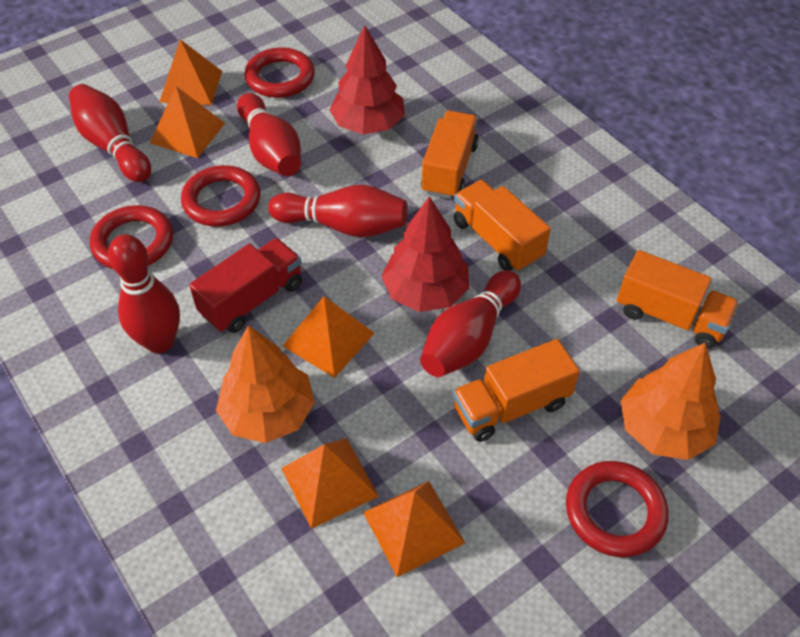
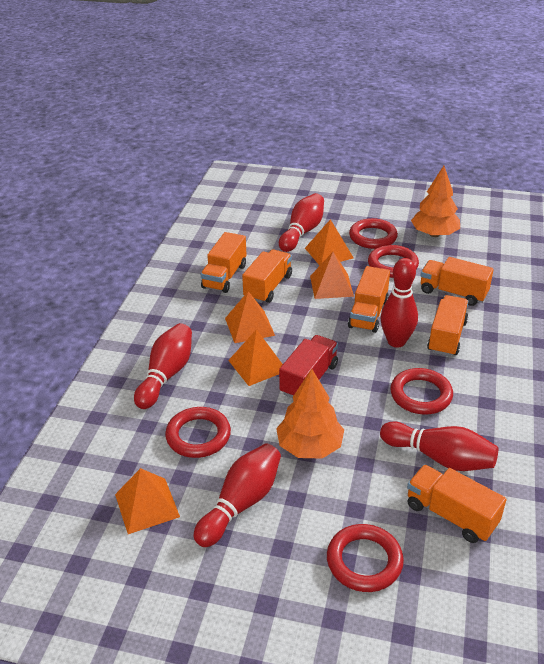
orange truck: 4 -> 6
red ring: 4 -> 5
red tree: 2 -> 0

